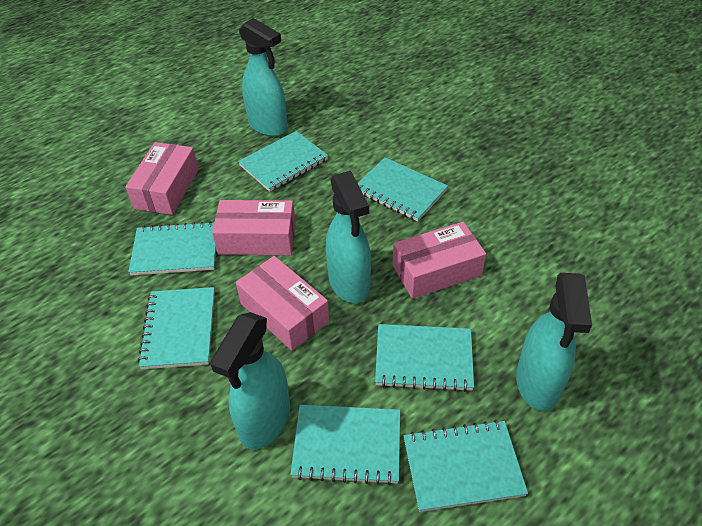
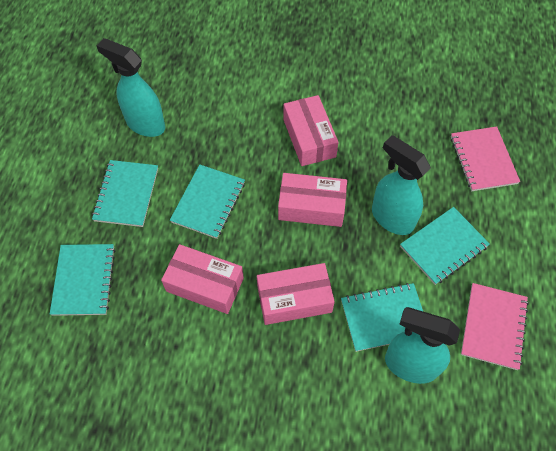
pink notebook: 0 -> 2
turquoise notebook: 7 -> 5
turquoise spray bottle: 4 -> 3

